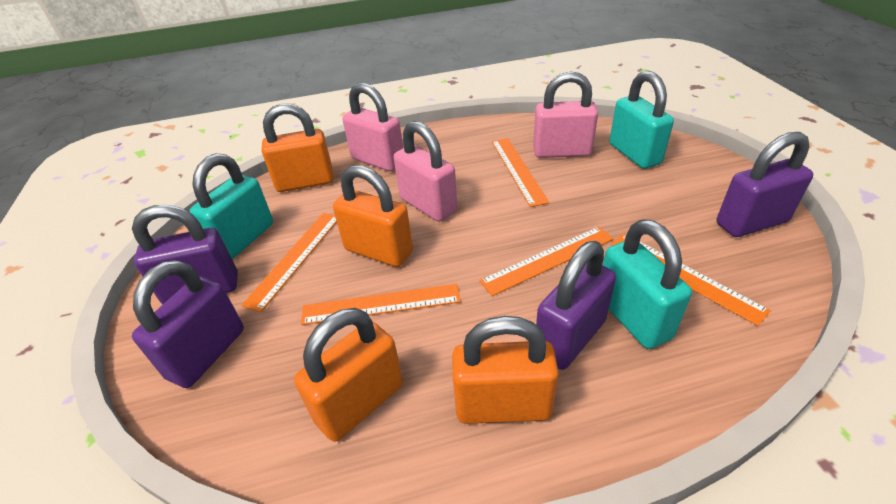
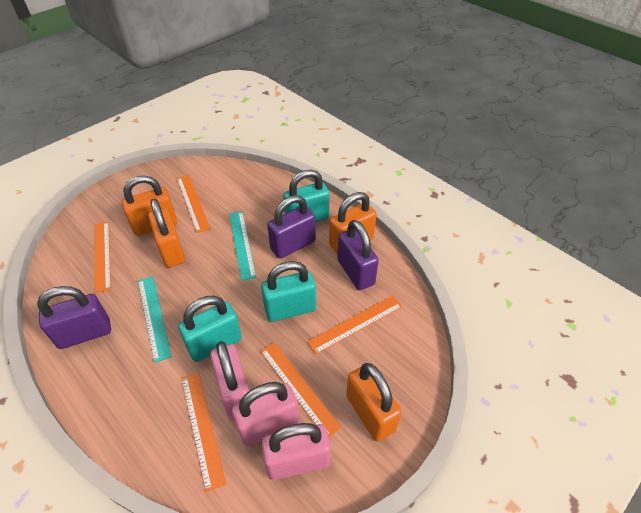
purple padlock: 4 -> 3
turquoise ruler: 0 -> 2

